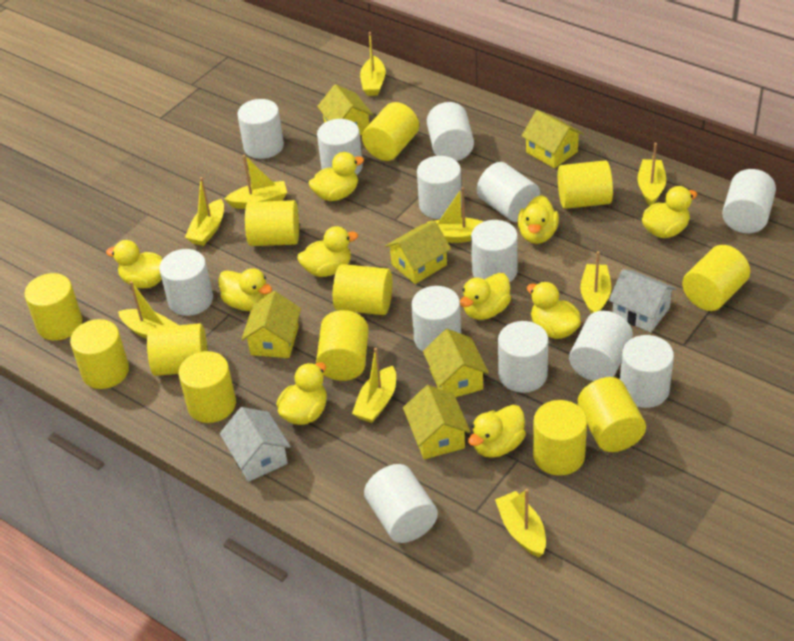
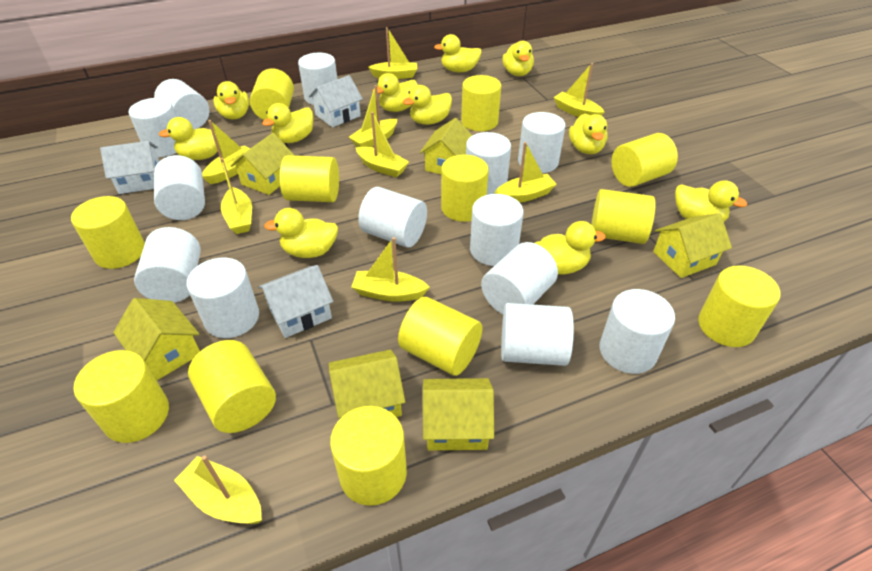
white house: 2 -> 3
yellow duck: 10 -> 11

